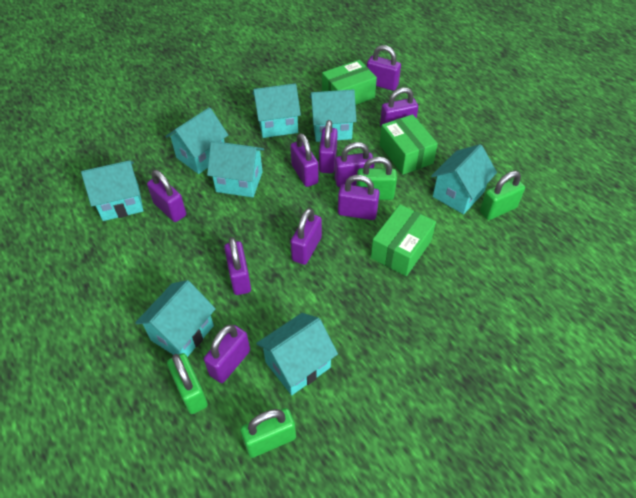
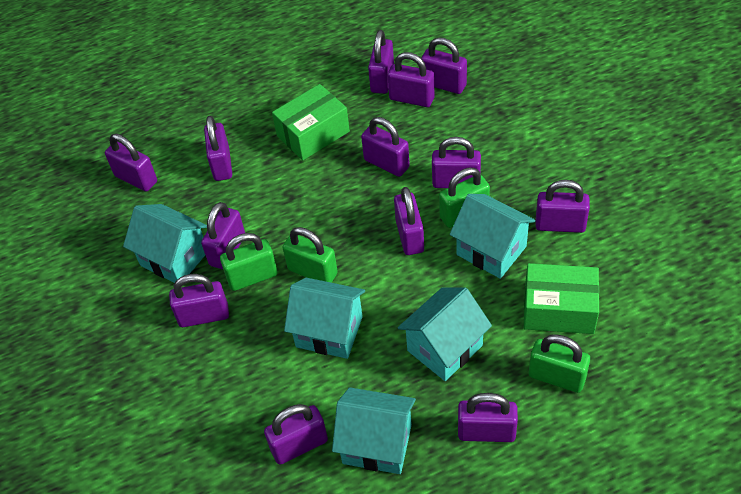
green box: 3 -> 2
purple padlock: 10 -> 13
turquoise house: 8 -> 5

